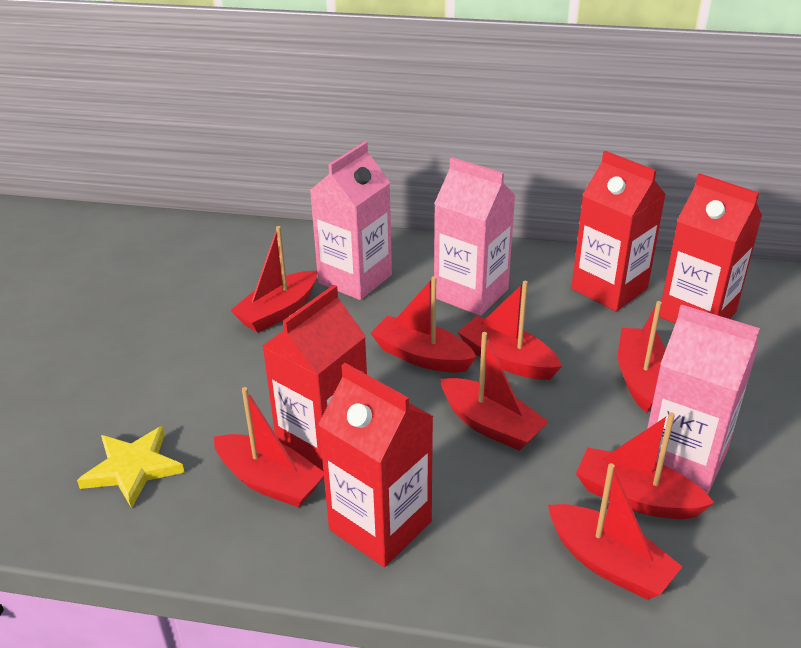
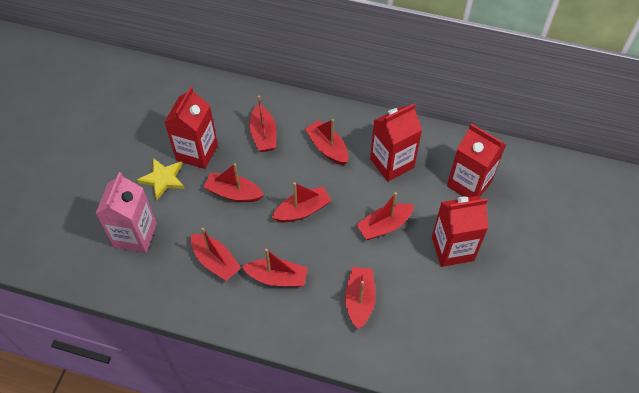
pink carton: 3 -> 1

